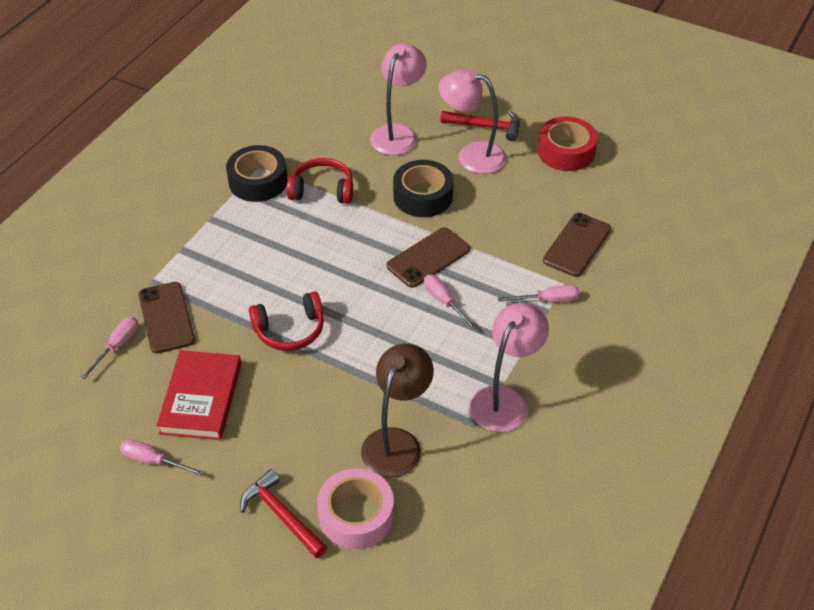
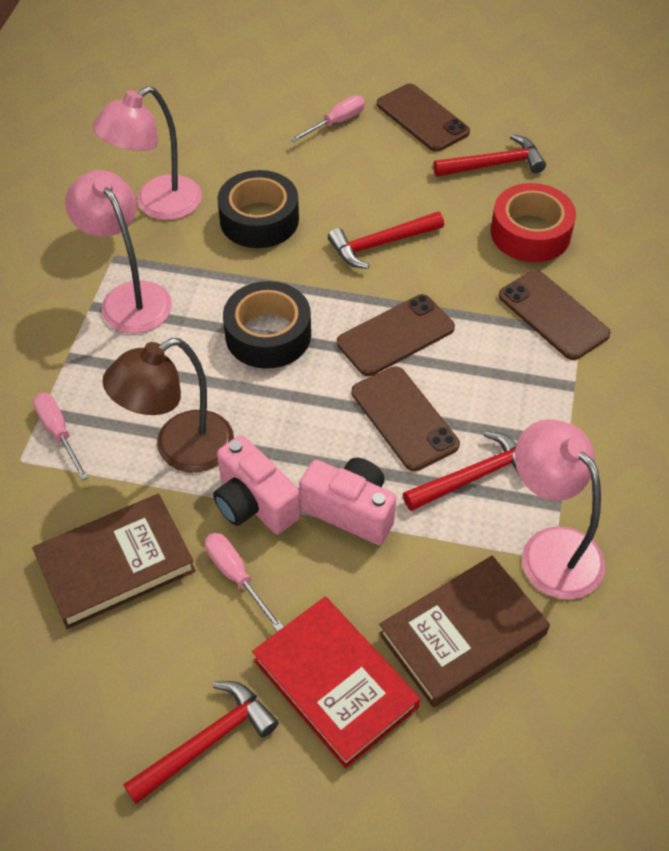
brown book: 0 -> 2
brown phone: 3 -> 4
pink camera: 0 -> 2
pink screwdriver: 4 -> 3
pink tape: 1 -> 0
red hammer: 2 -> 4
red headphones: 2 -> 0

